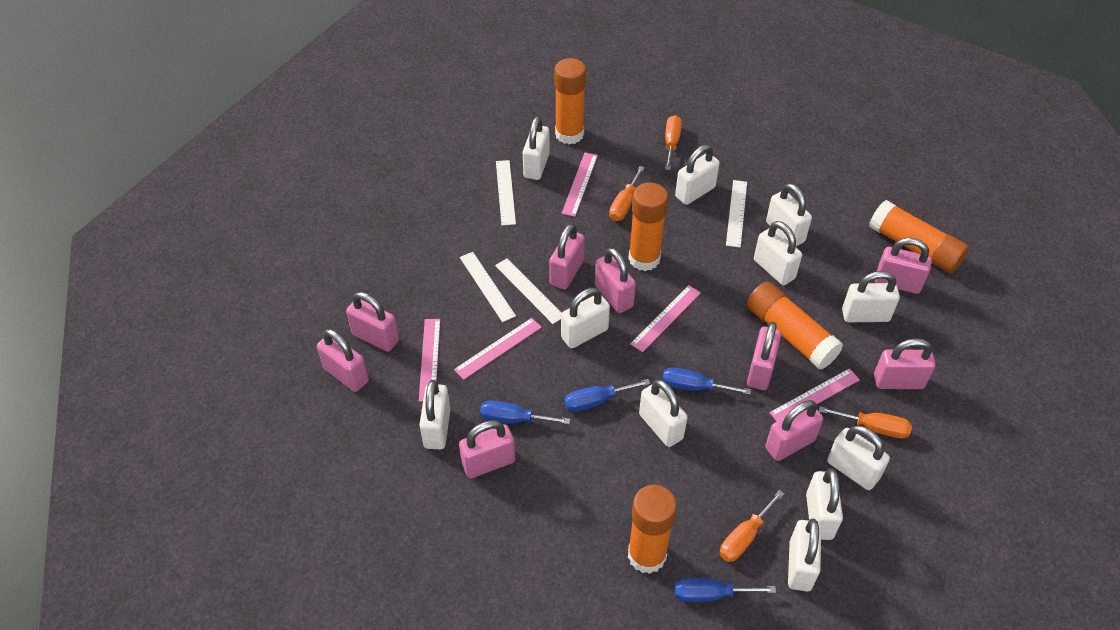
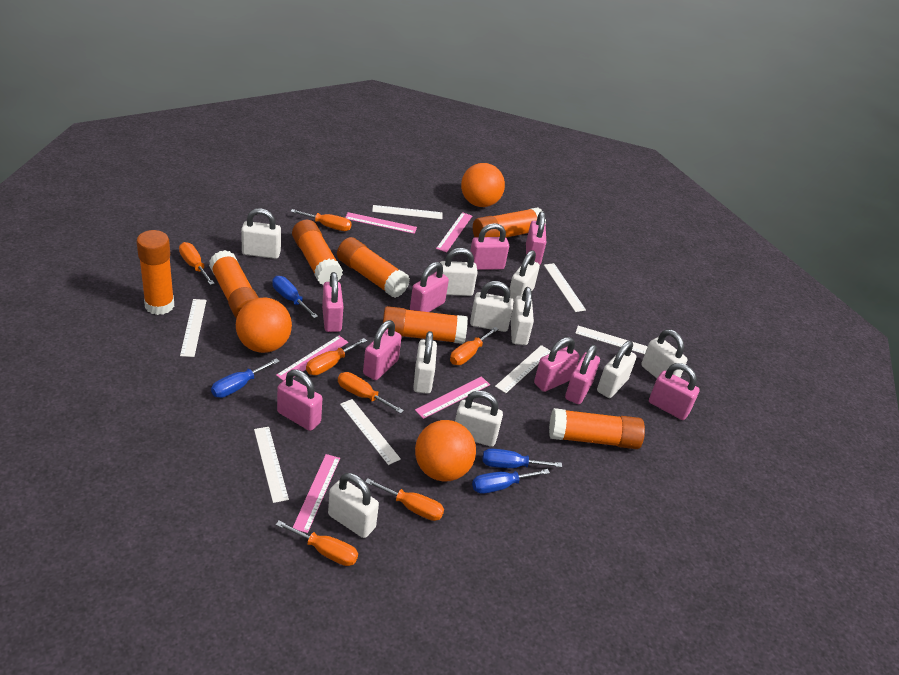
orange ball: 0 -> 3
orange glue stick: 5 -> 7
orange screwdriver: 4 -> 7
white padlock: 11 -> 10
white ruler: 4 -> 7

